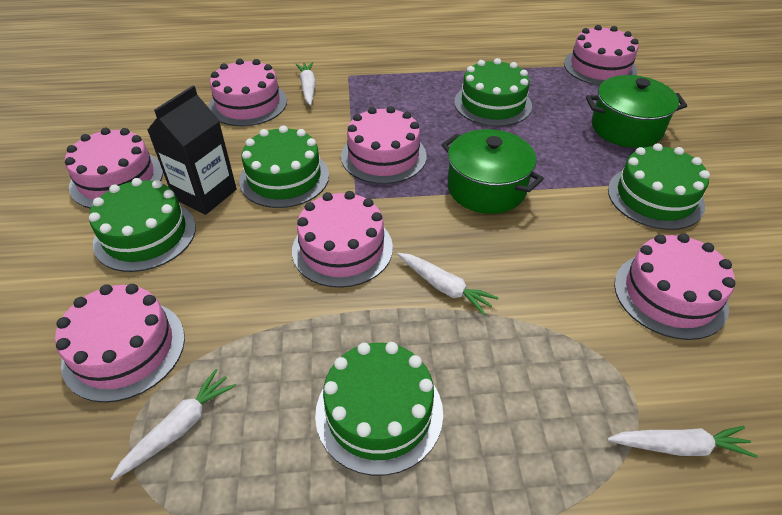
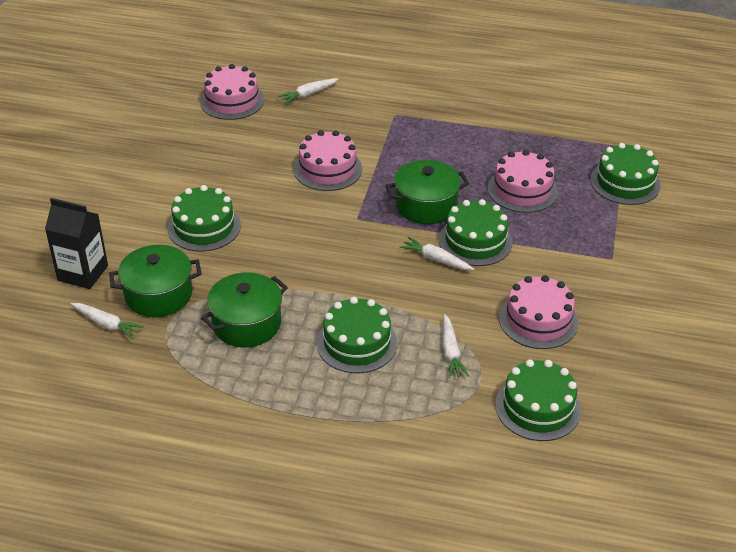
green pot: 2 -> 3
pink cake: 7 -> 4

